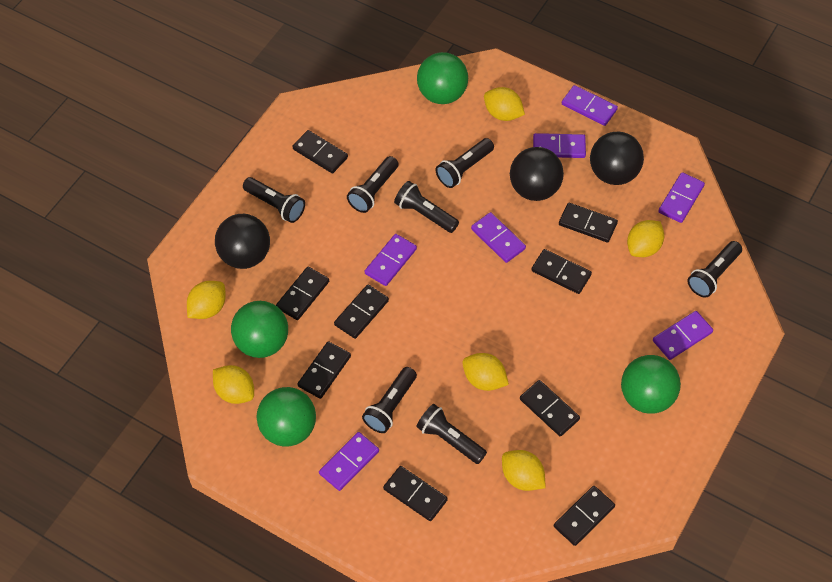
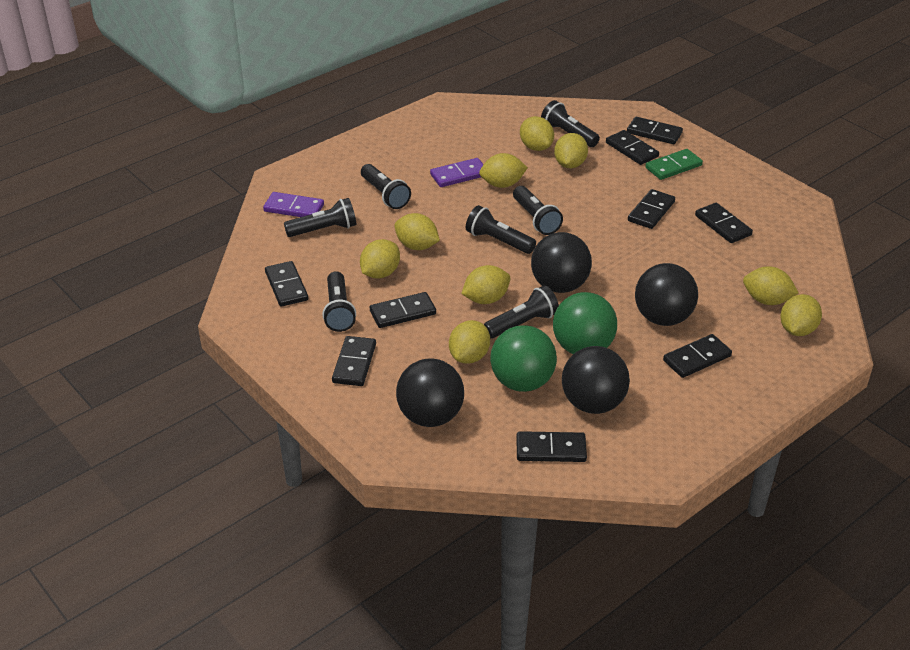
black ball: 3 -> 4
green ball: 4 -> 2
green domino: 0 -> 1
purple domino: 7 -> 2
yellow lemon: 6 -> 9

